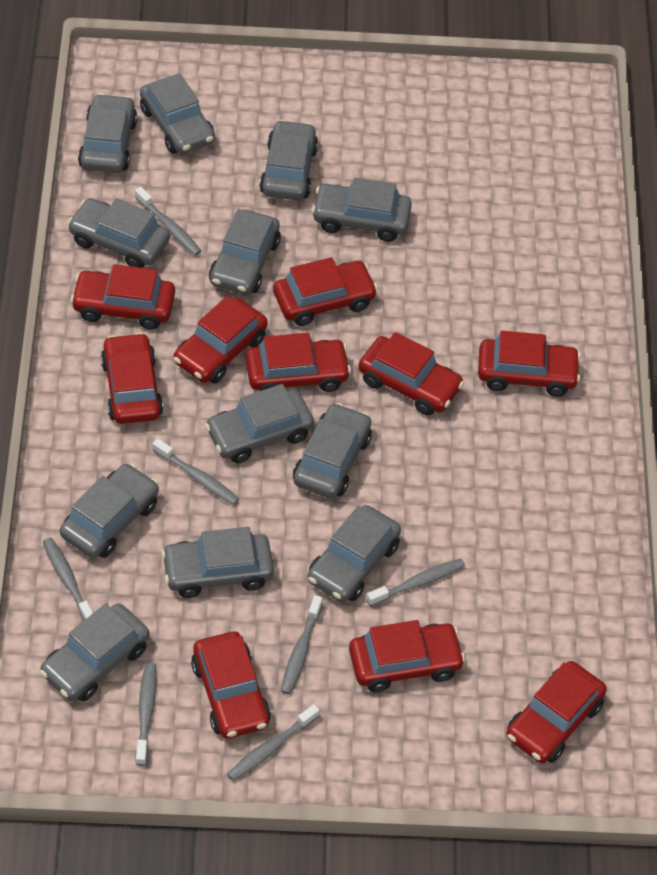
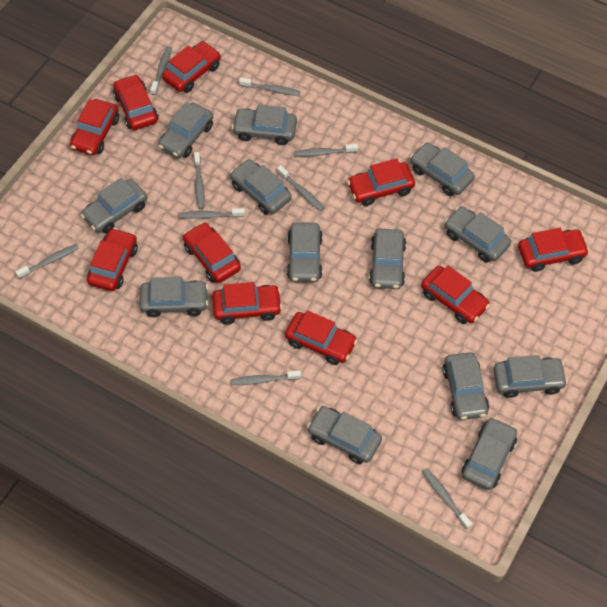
grey car: 12 -> 13
grey toothbrush: 7 -> 9

